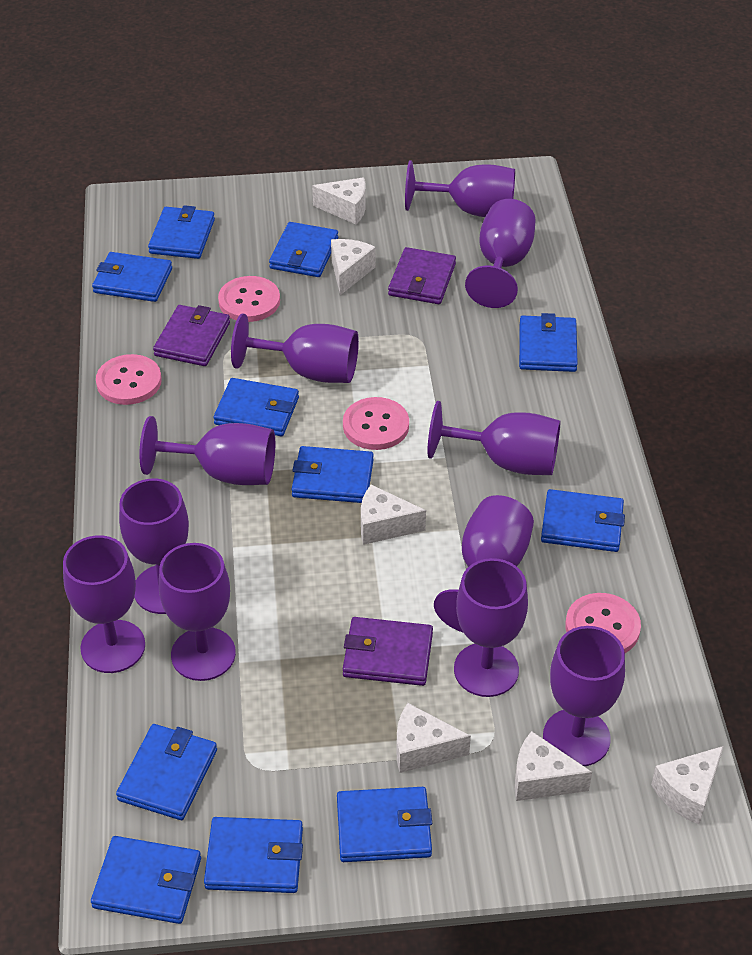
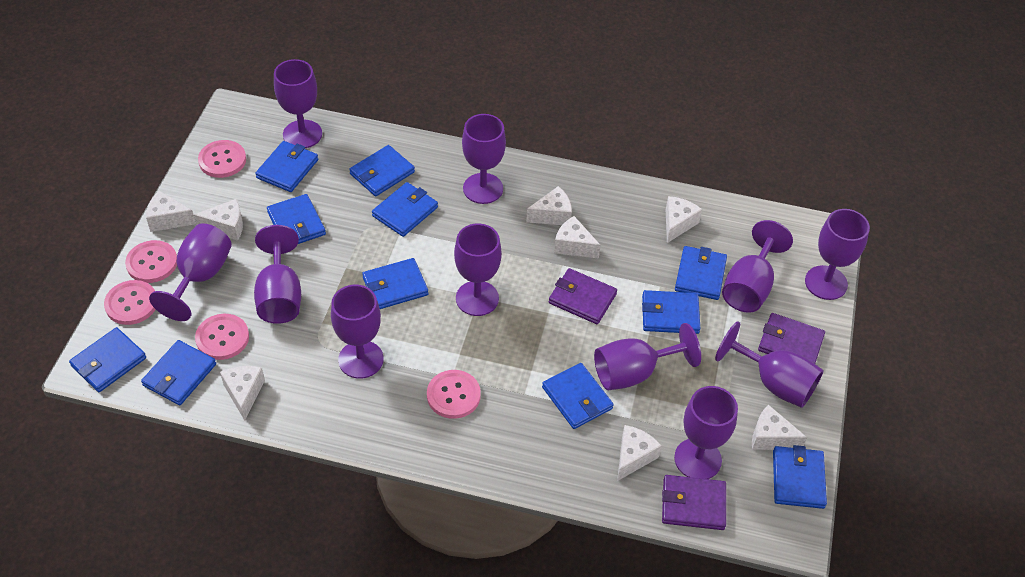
pink button: 4 -> 5
white cheese: 6 -> 8

